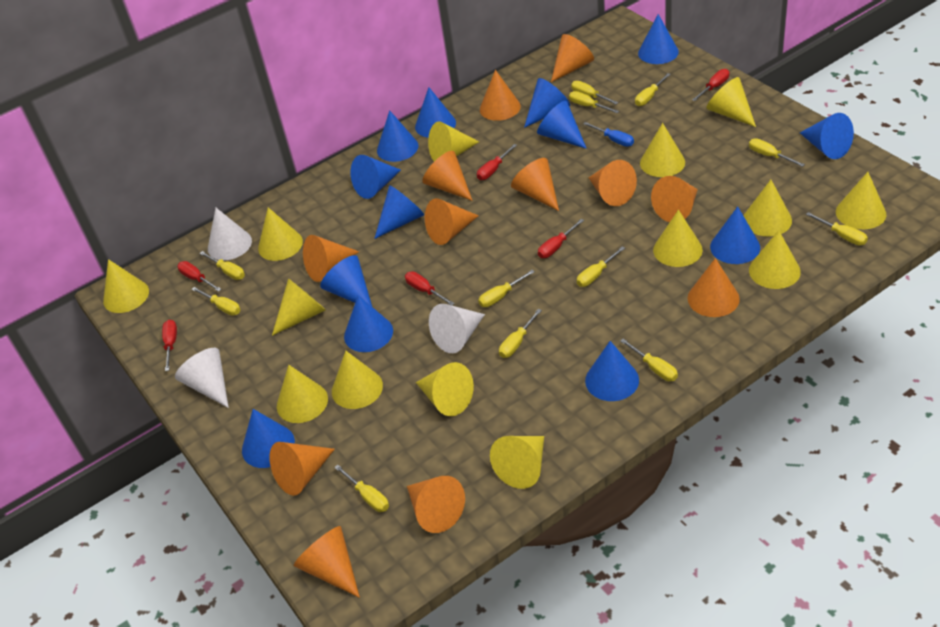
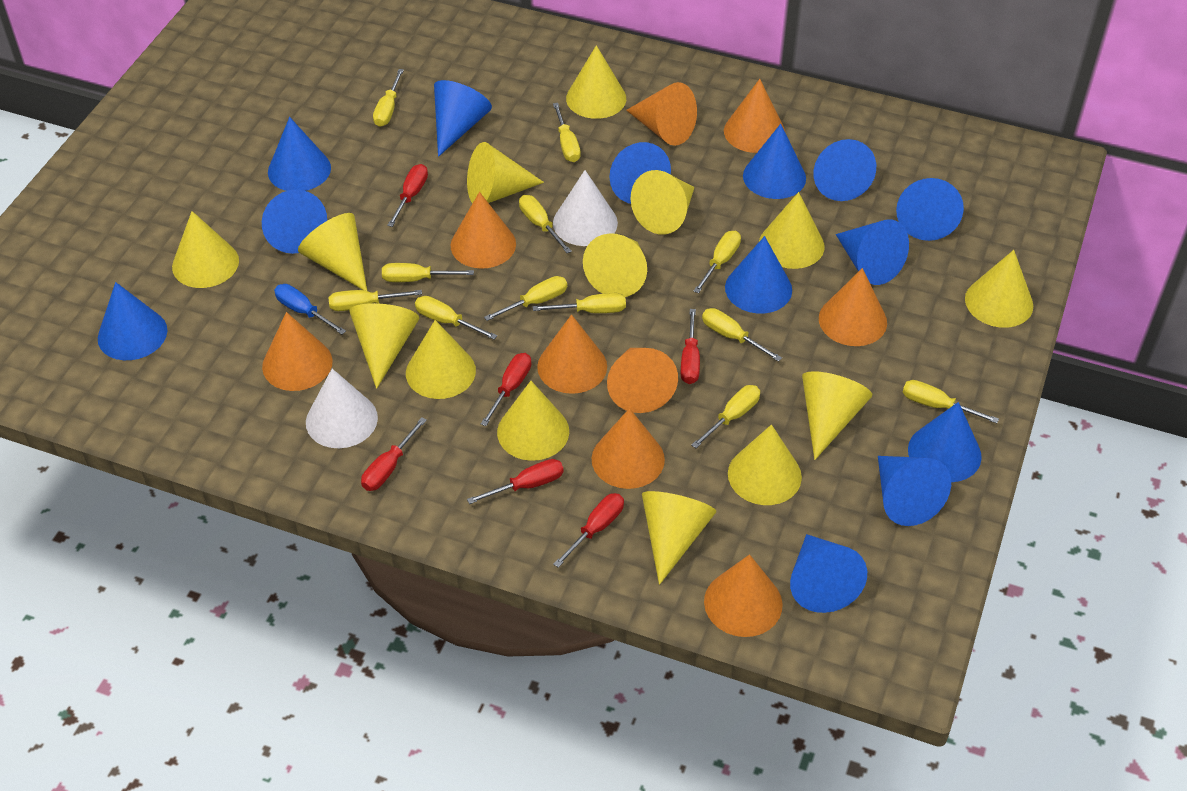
orange cone: 12 -> 9
white cone: 3 -> 2

